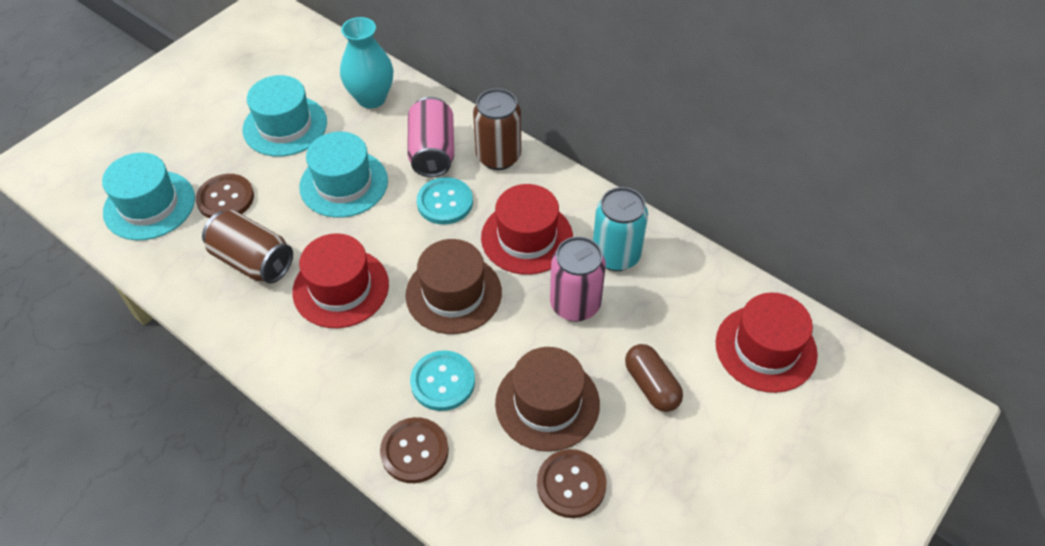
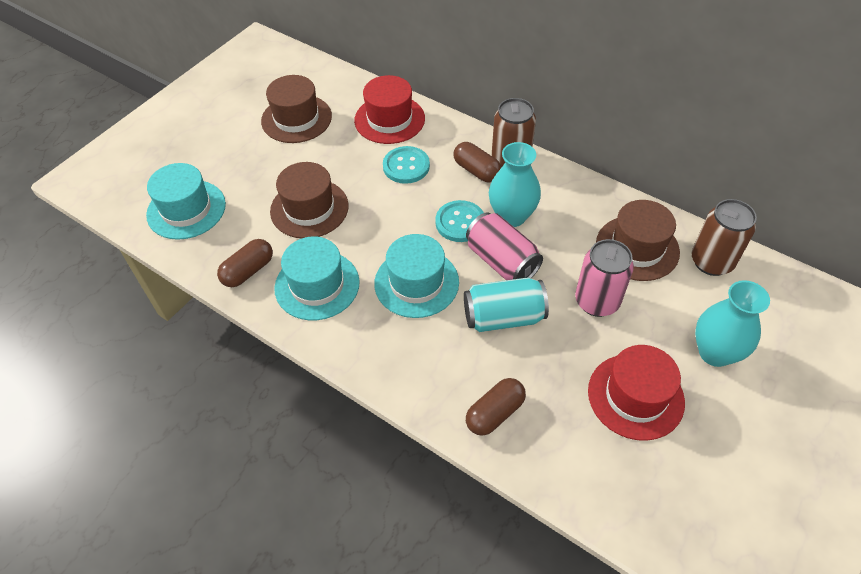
brown button: 3 -> 0
brown capsule: 1 -> 3
brown hat: 2 -> 3
red hat: 3 -> 2
turquoise vase: 1 -> 2

